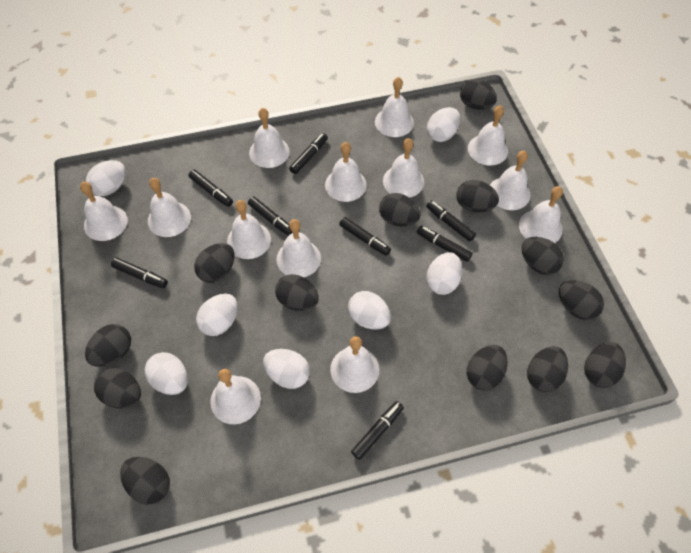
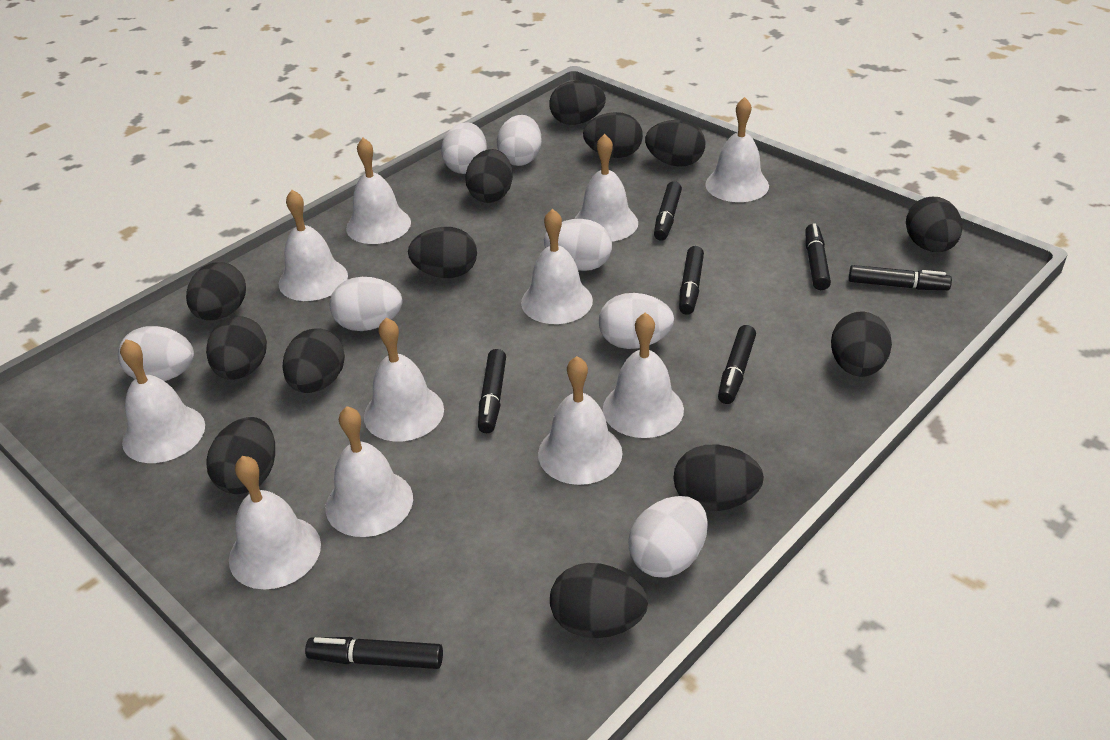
black marker: 8 -> 7
white bell: 13 -> 11

